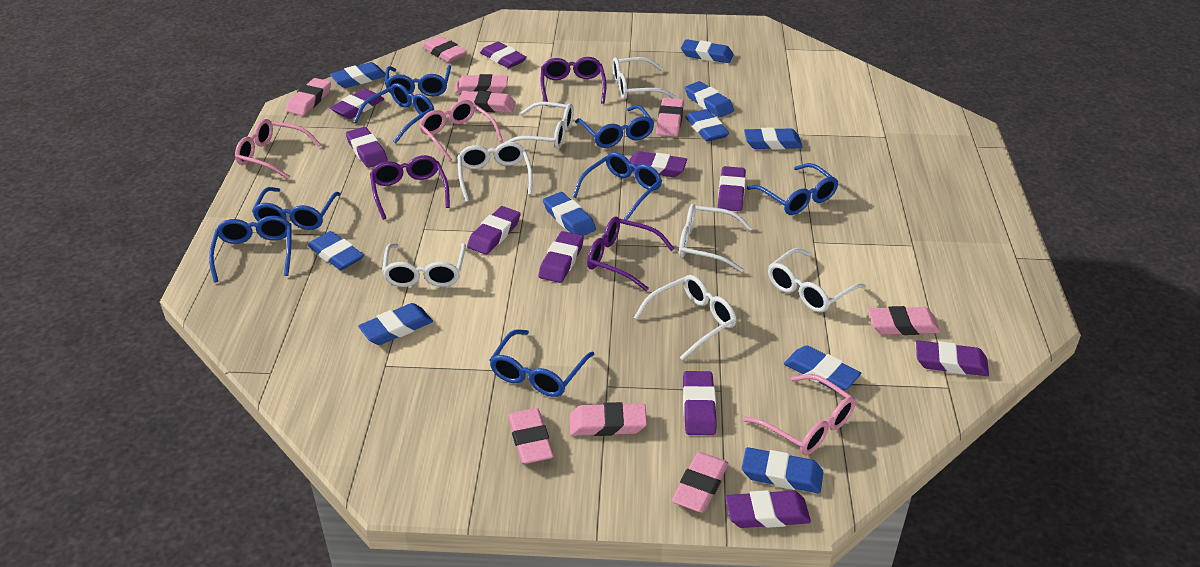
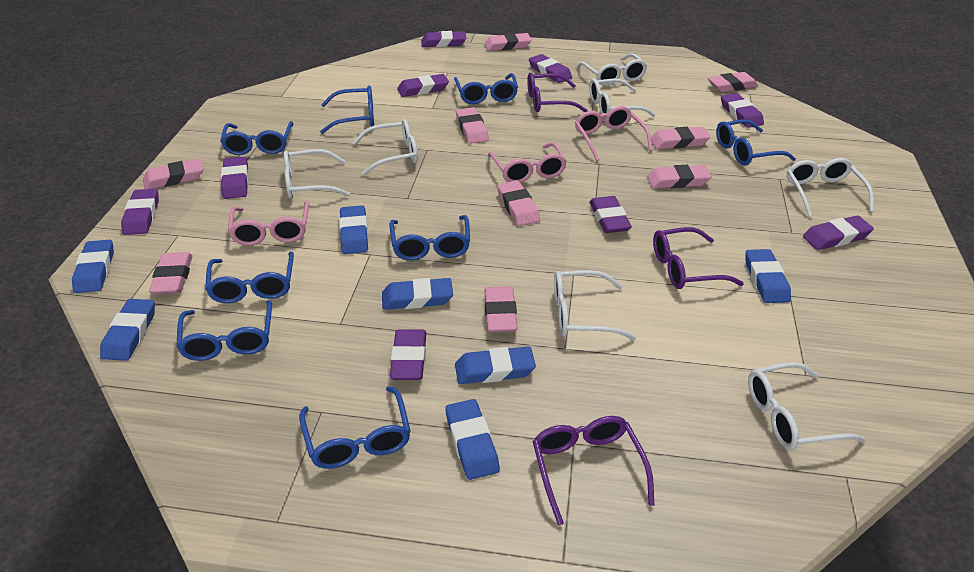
blue eraser: 10 -> 7
purple eraser: 10 -> 9

